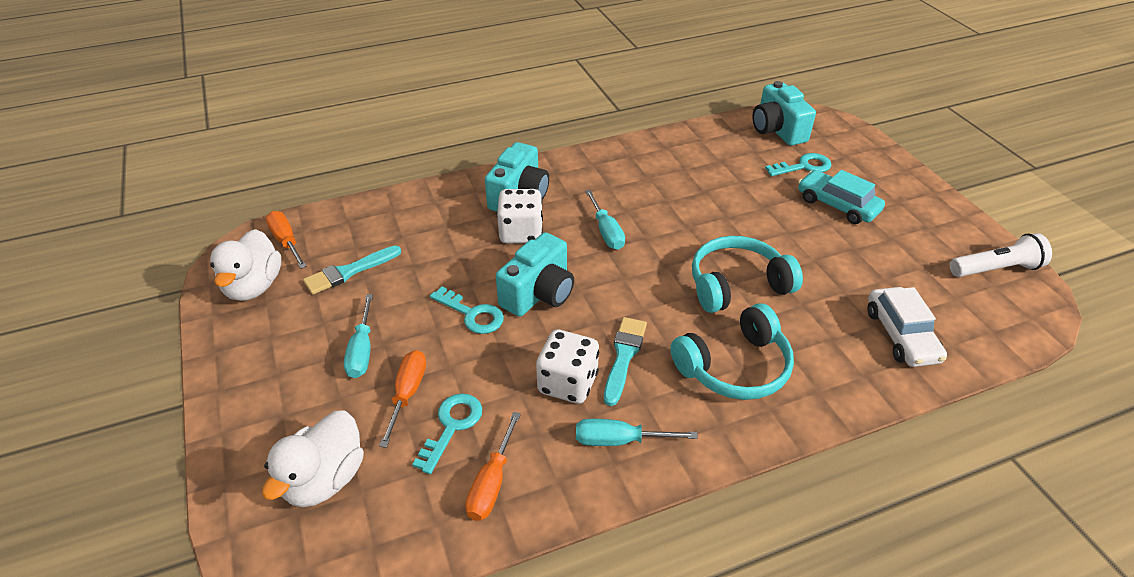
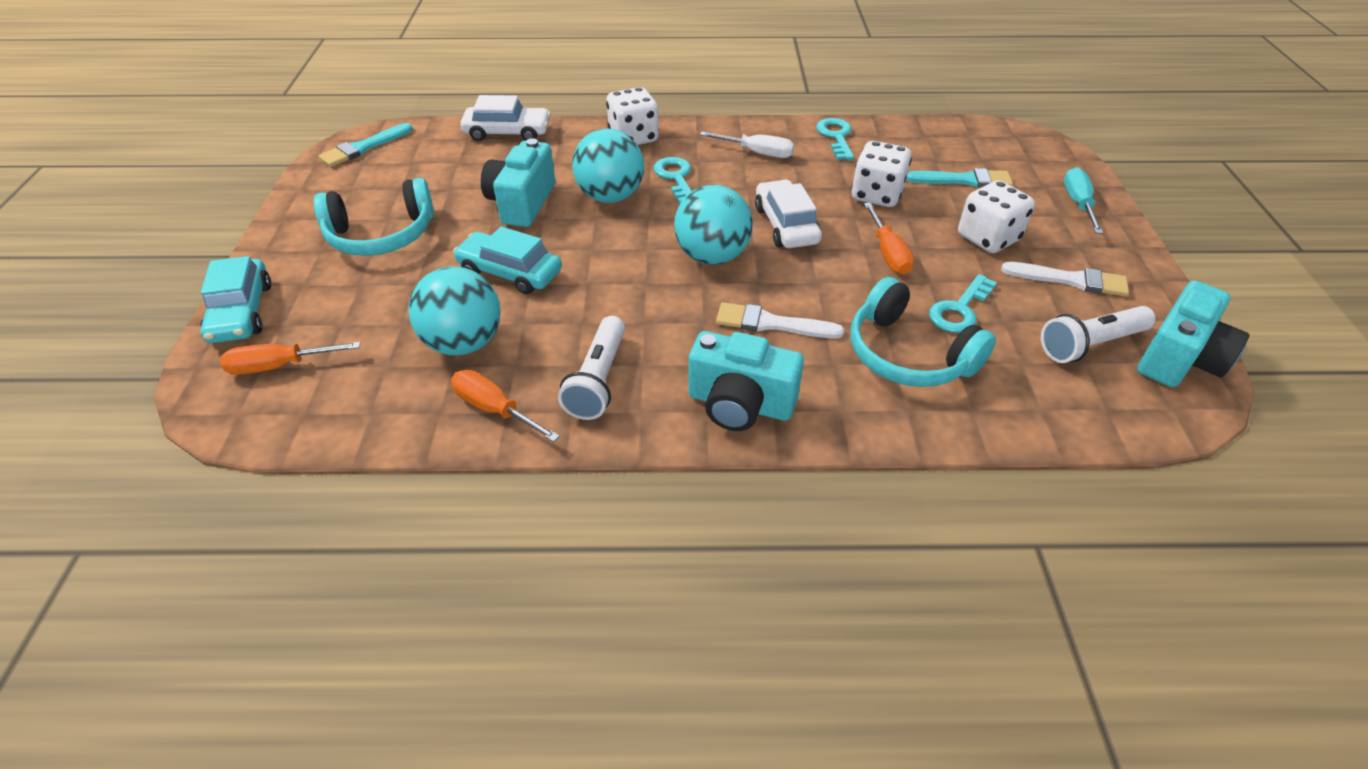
turquoise ball: 0 -> 3
turquoise car: 1 -> 2
turquoise screwdriver: 3 -> 1
white brush: 0 -> 2
white car: 1 -> 2
white dice: 2 -> 3
white duck: 2 -> 0
white flashlight: 1 -> 2
white screwdriver: 0 -> 1

